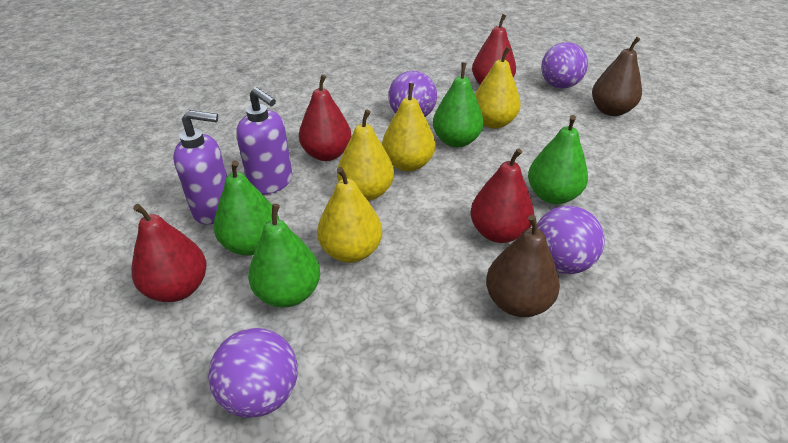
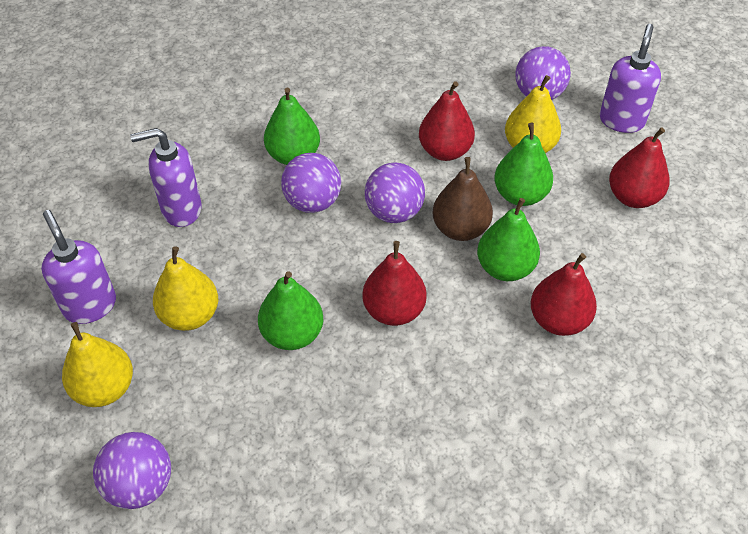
brown pear: 2 -> 1
purple soap dispenser: 2 -> 3
yellow pear: 4 -> 3

